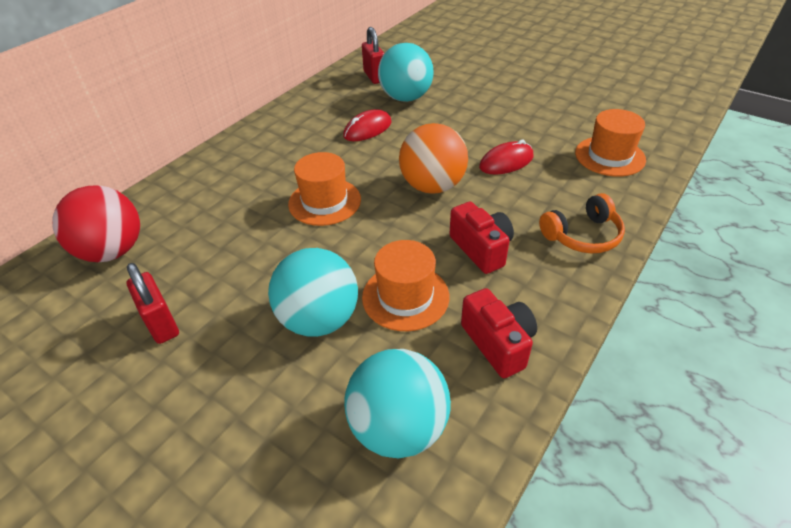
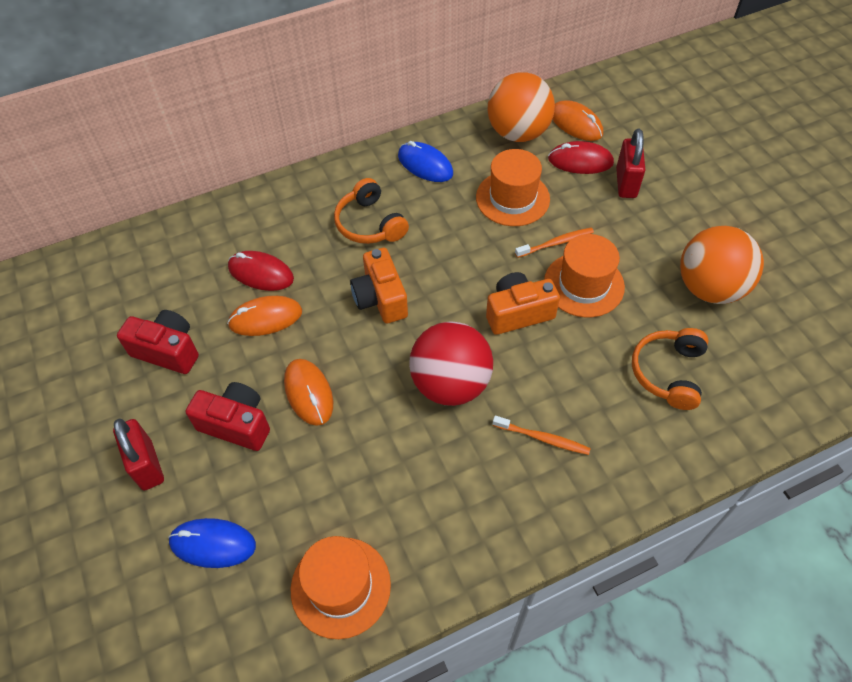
blue mouse: 0 -> 2
orange ball: 1 -> 2
orange camera: 0 -> 2
orange headphones: 1 -> 2
orange mouse: 0 -> 3
orange toothbrush: 0 -> 2
turquoise ball: 3 -> 0

